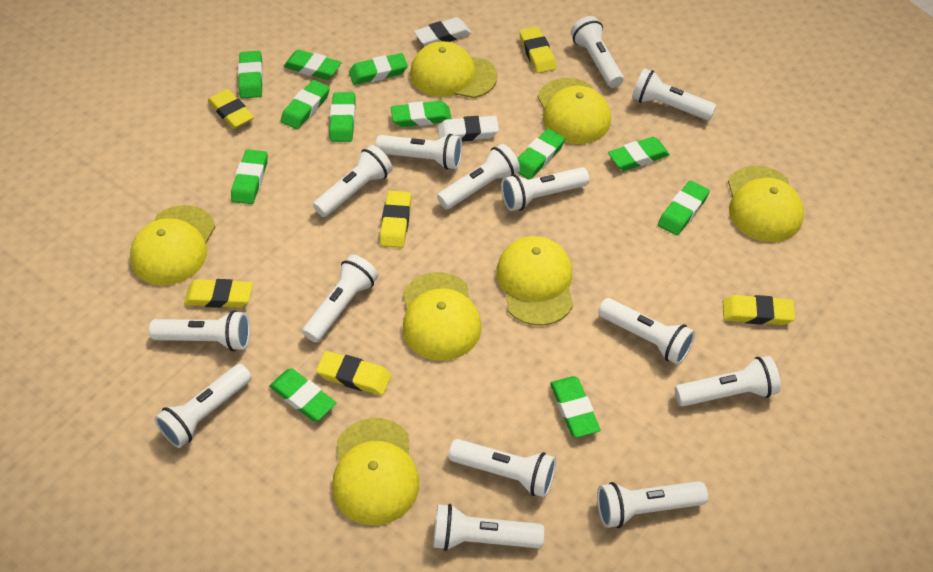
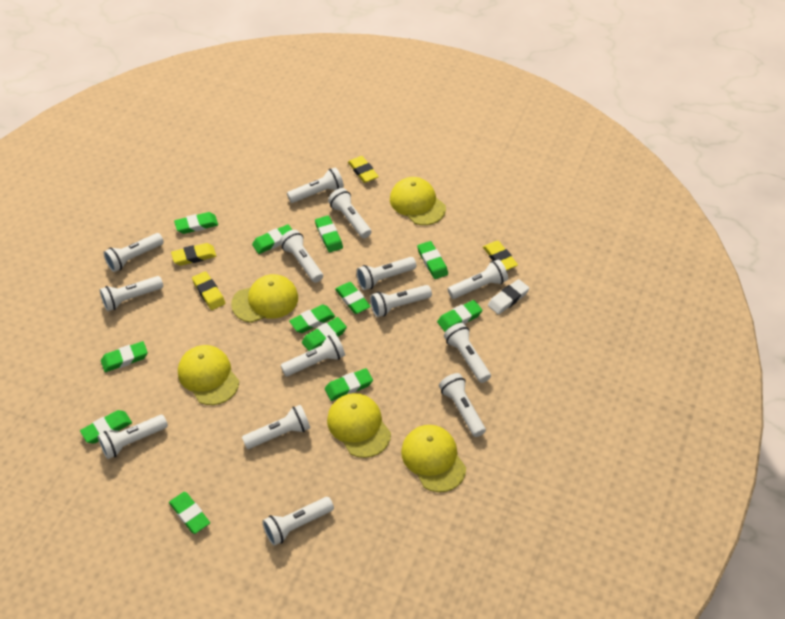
white eraser: 2 -> 1
yellow cap: 7 -> 5
yellow eraser: 6 -> 4

